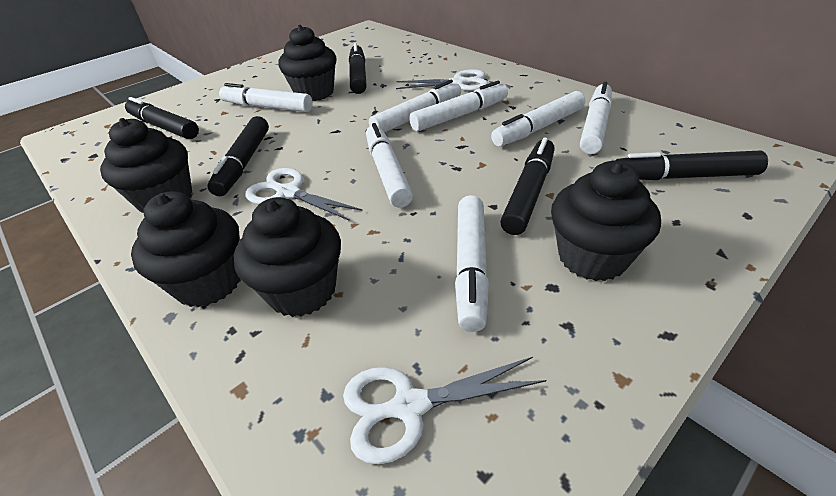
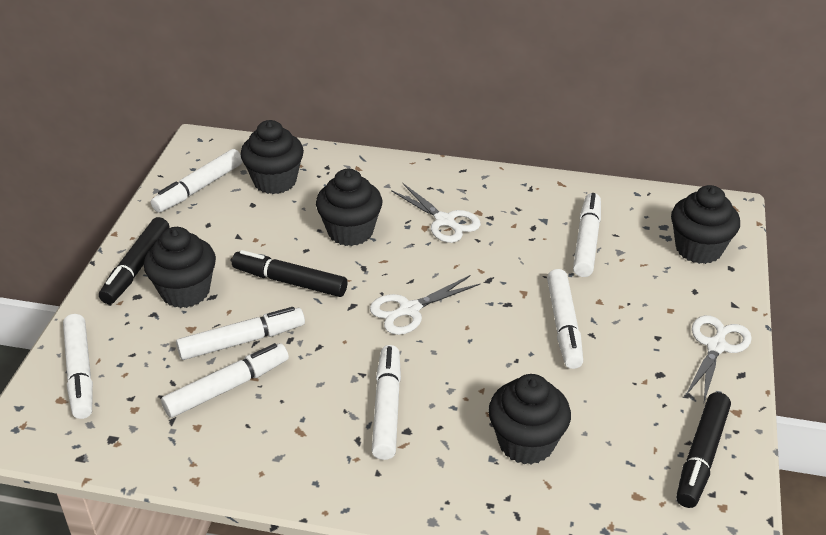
black marker: 5 -> 3

